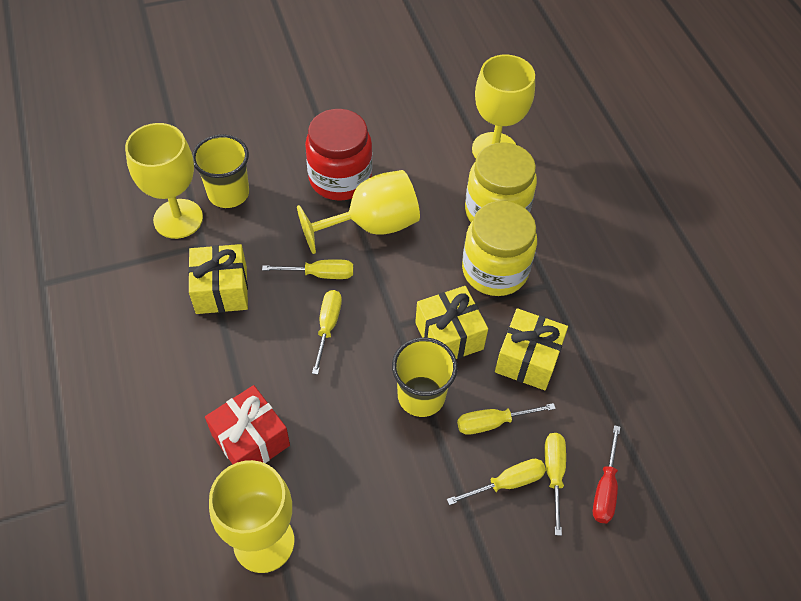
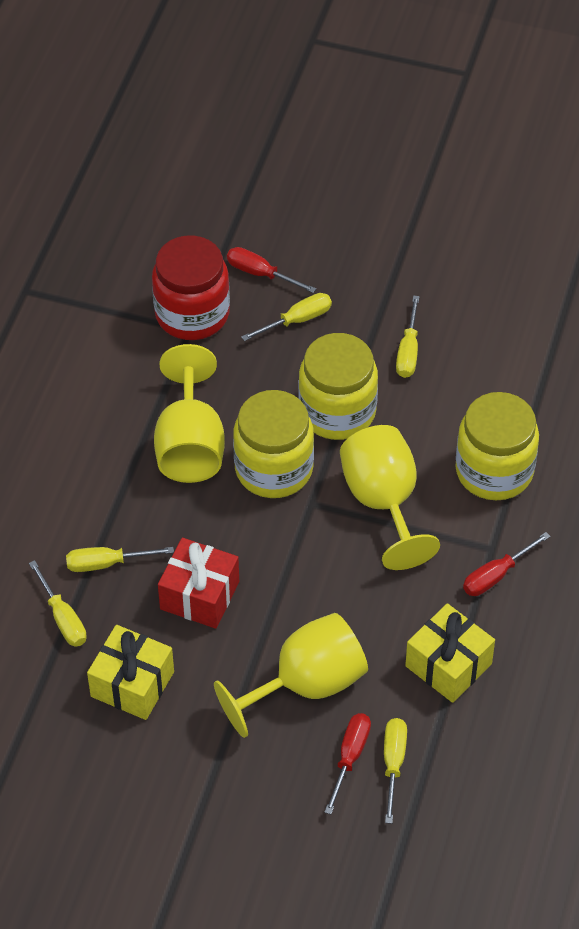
red screwdriver: 1 -> 3
yellow cup: 2 -> 0
yellow gift: 3 -> 2
yellow goblet: 4 -> 3
yellow jar: 2 -> 3

